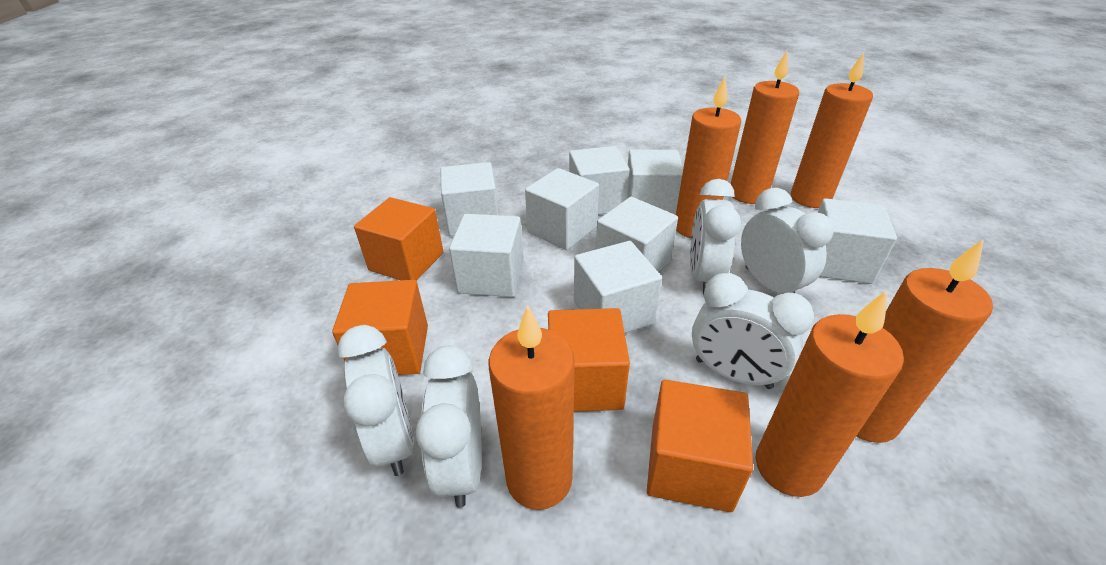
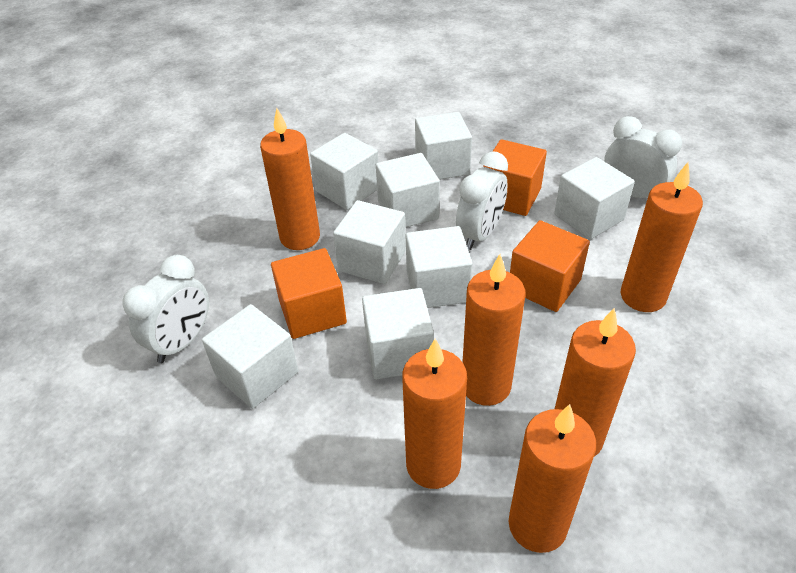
orange cube: 4 -> 3
white clock: 5 -> 3

